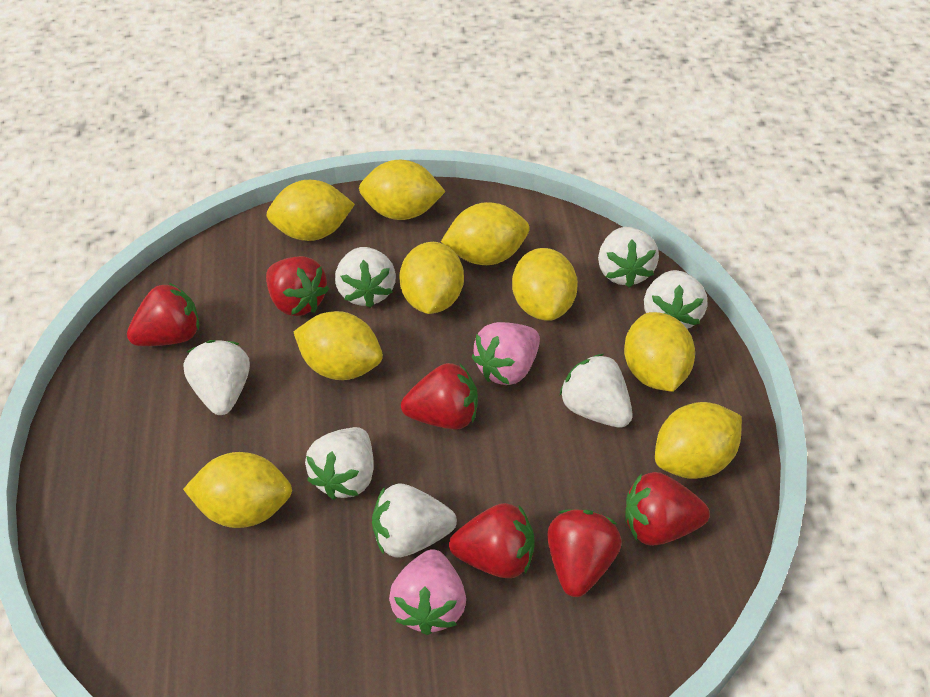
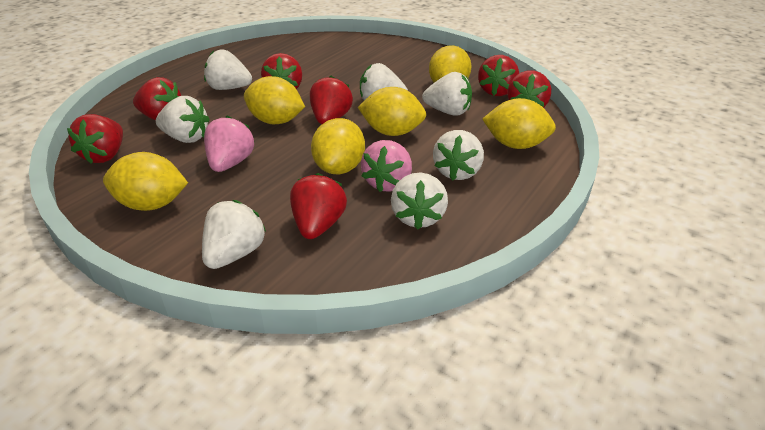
red strawberry: 6 -> 7
yellow lemon: 9 -> 6

